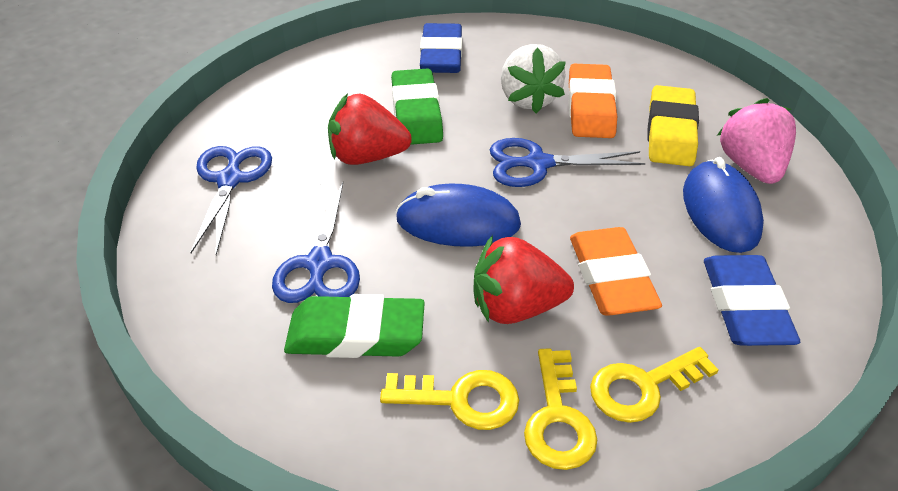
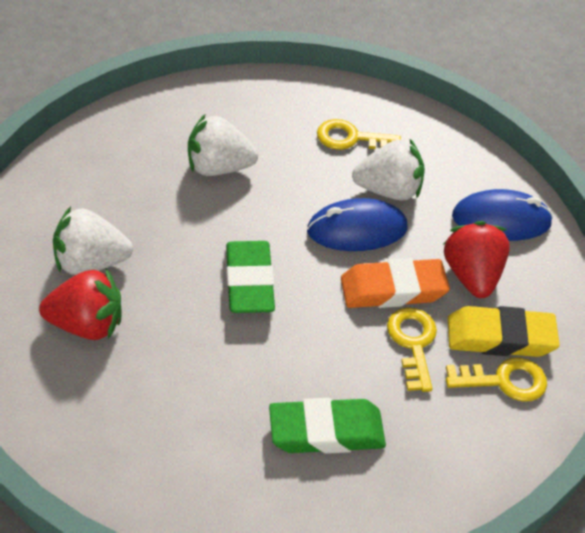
blue eraser: 2 -> 0
blue scissors: 3 -> 0
orange eraser: 2 -> 1
pink strawberry: 1 -> 0
white strawberry: 1 -> 3

